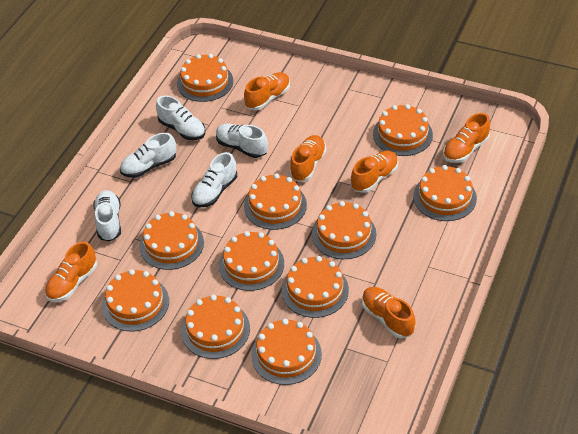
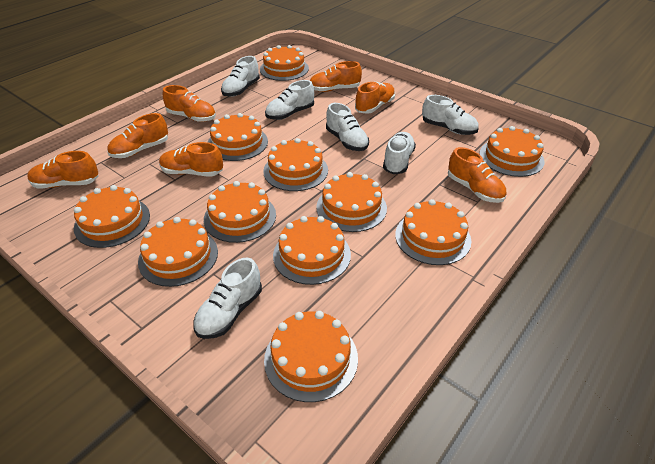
orange shoe: 6 -> 7
white shoe: 5 -> 6

